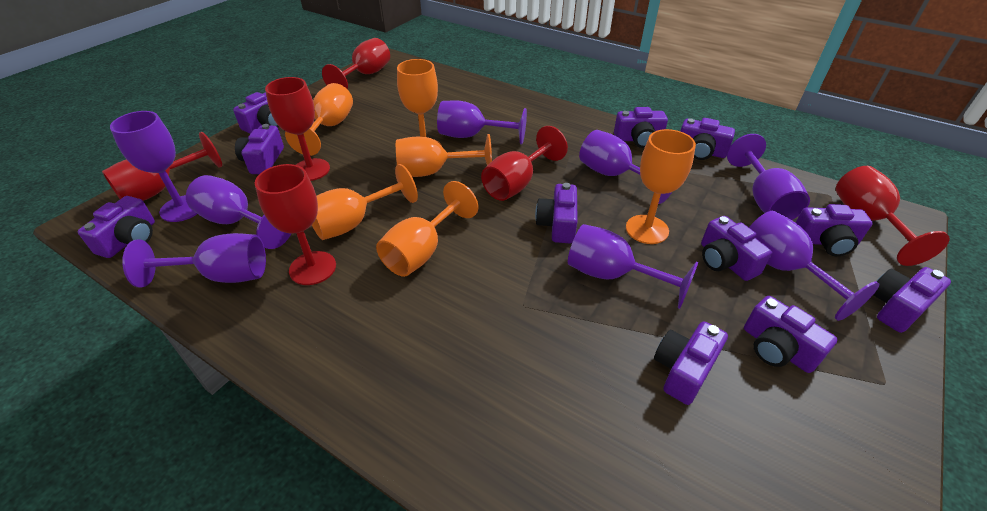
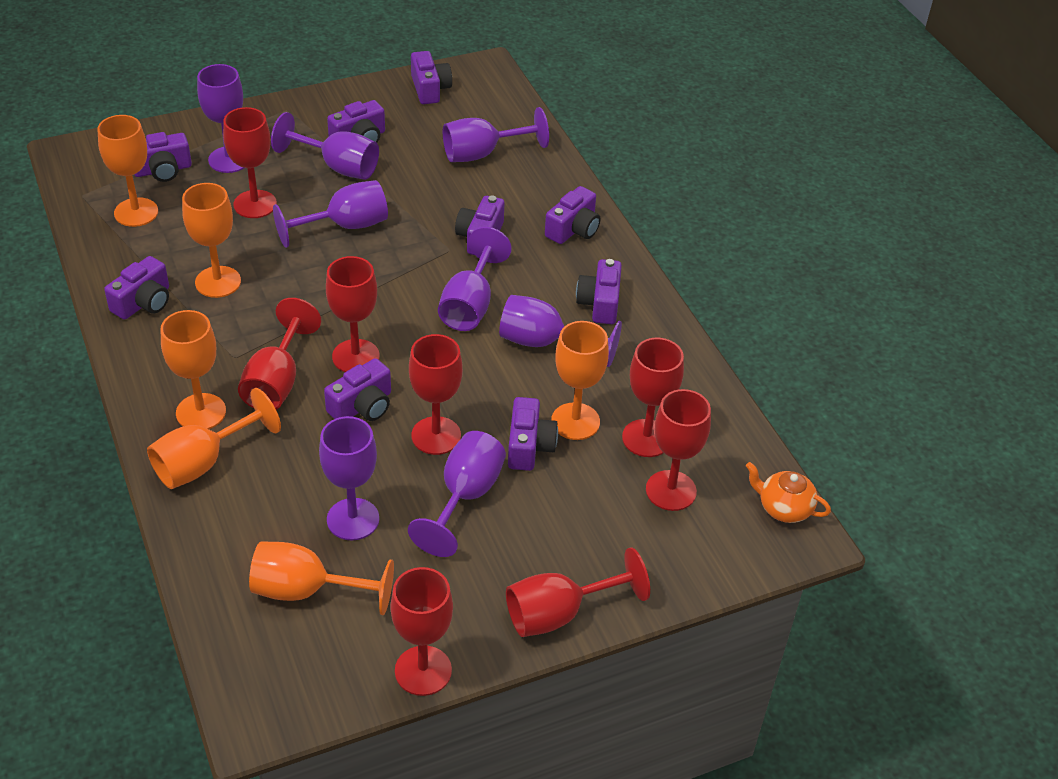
orange teapot: 0 -> 1
purple camera: 11 -> 9
red goblet: 6 -> 8

